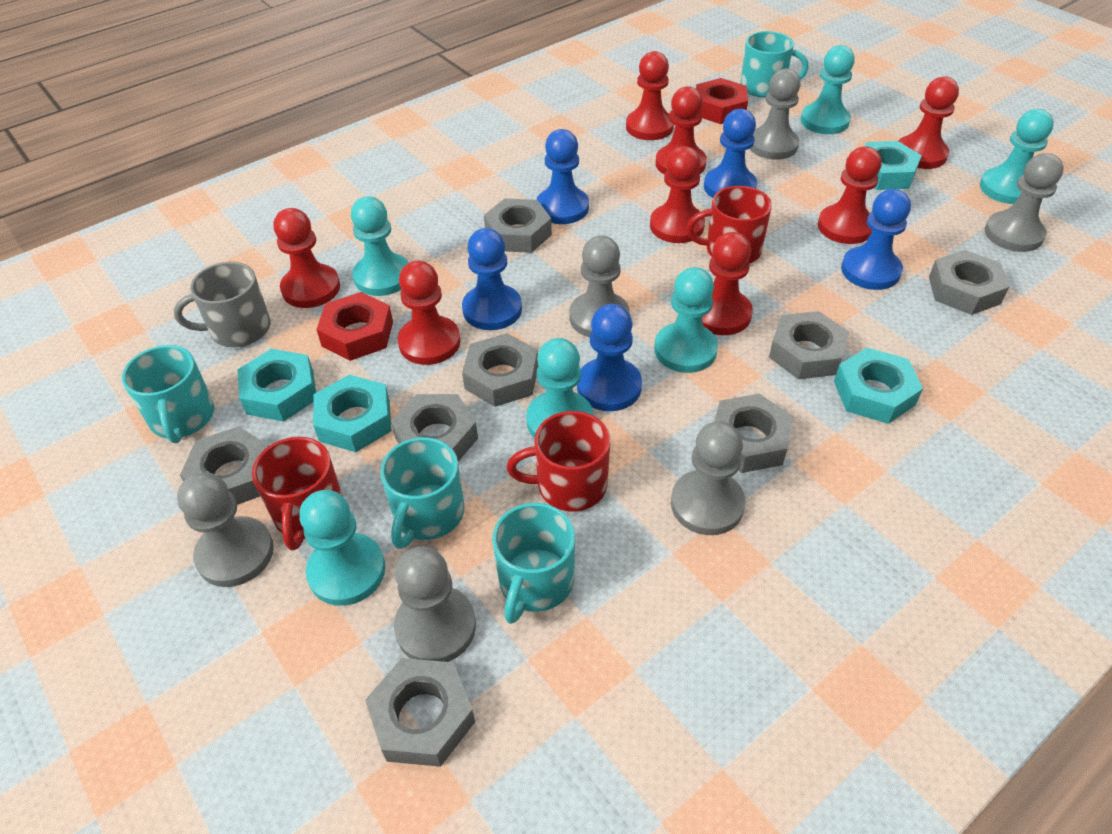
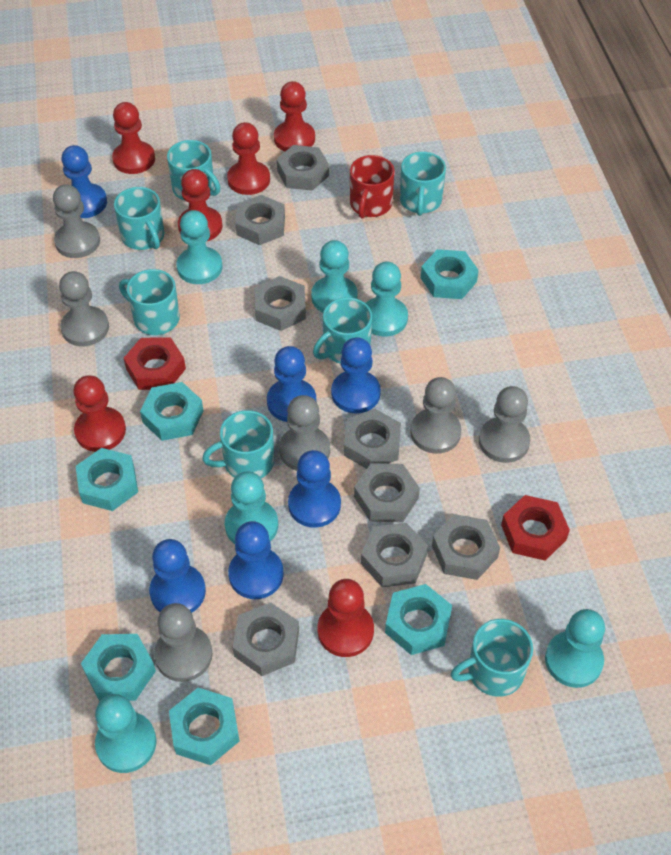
blue pawn: 5 -> 6
grey mug: 1 -> 0
red mug: 3 -> 1
red pawn: 8 -> 6
turquoise mug: 4 -> 7
turquoise nut: 4 -> 6

